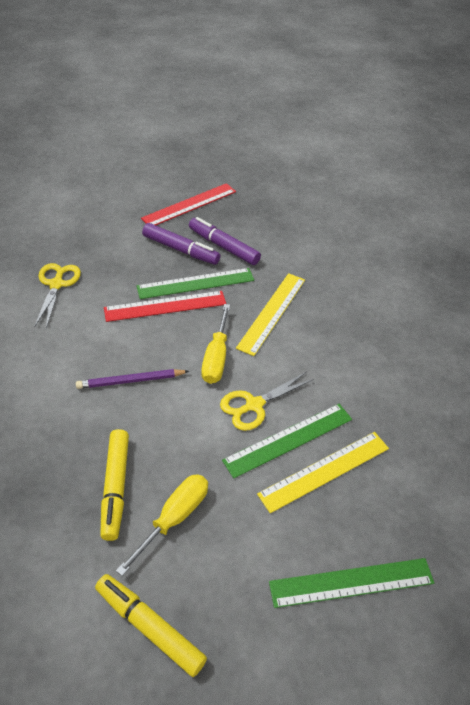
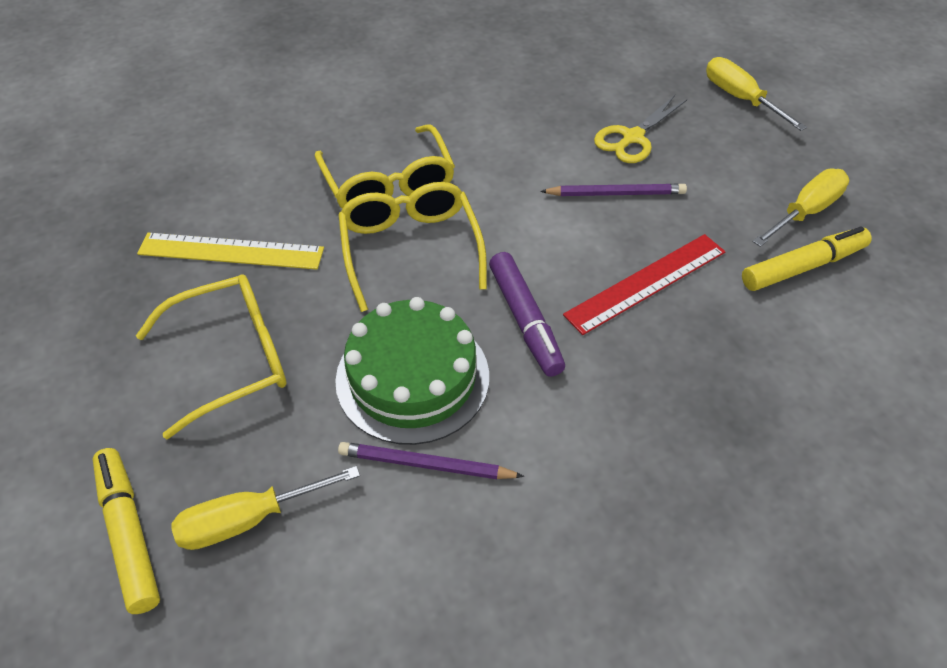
green cake: 0 -> 1
green ruler: 3 -> 0
purple marker: 2 -> 1
purple pencil: 1 -> 2
red ruler: 2 -> 1
yellow glasses: 0 -> 3
yellow ruler: 2 -> 1
yellow scissors: 2 -> 1
yellow screwdriver: 2 -> 3

